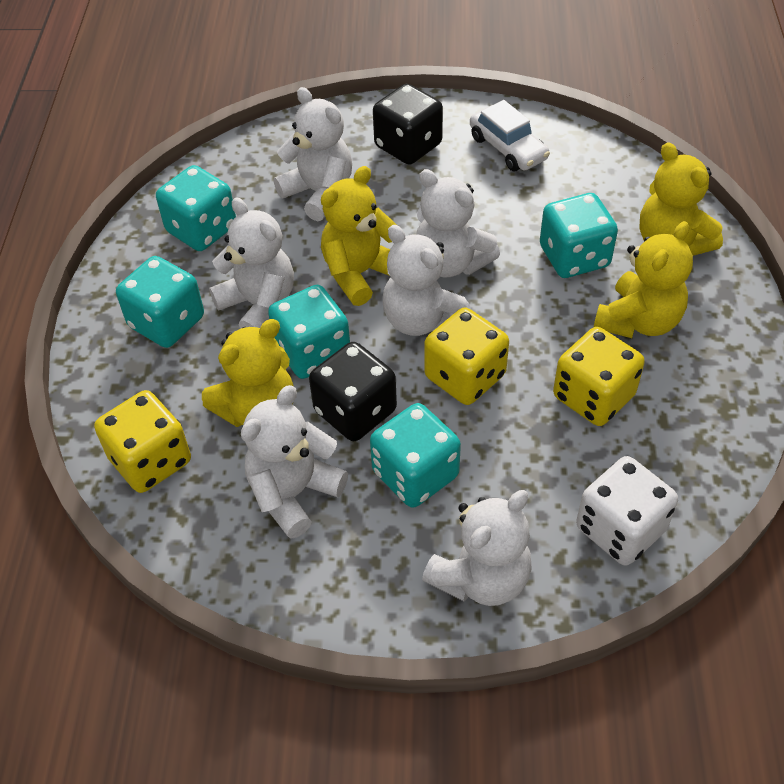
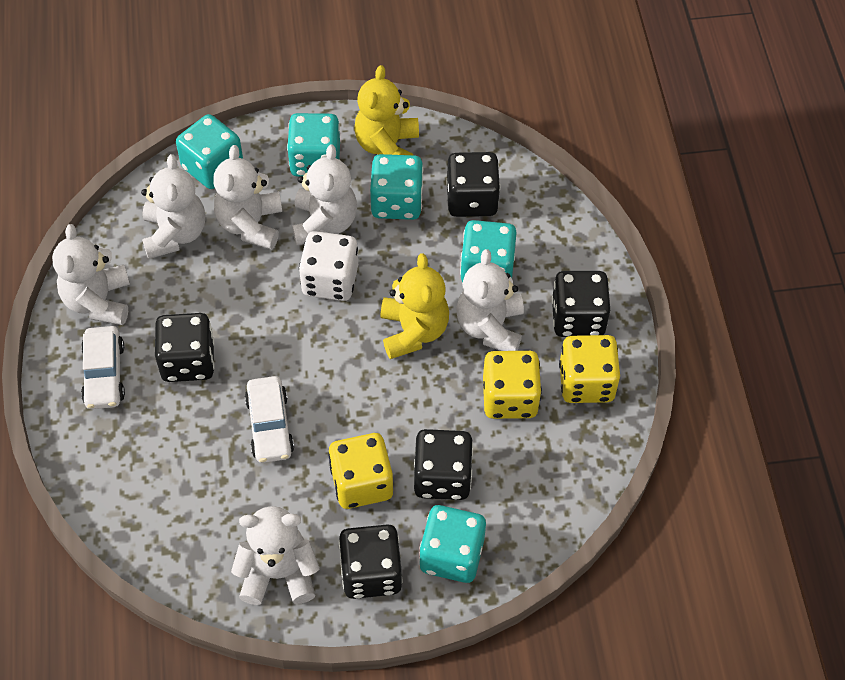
black dice: 2 -> 5
white car: 1 -> 2
yellow teddy bear: 4 -> 2

